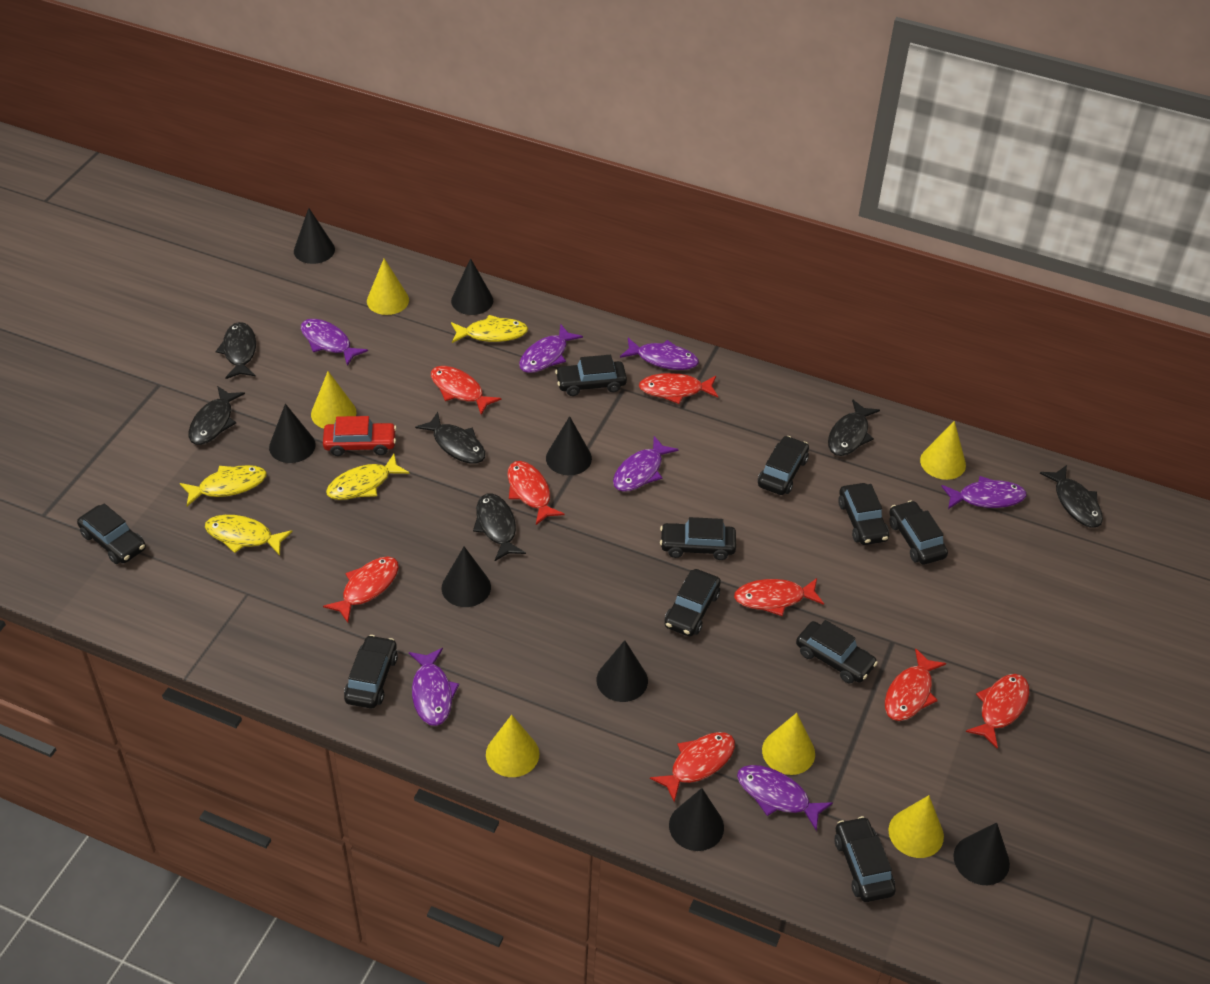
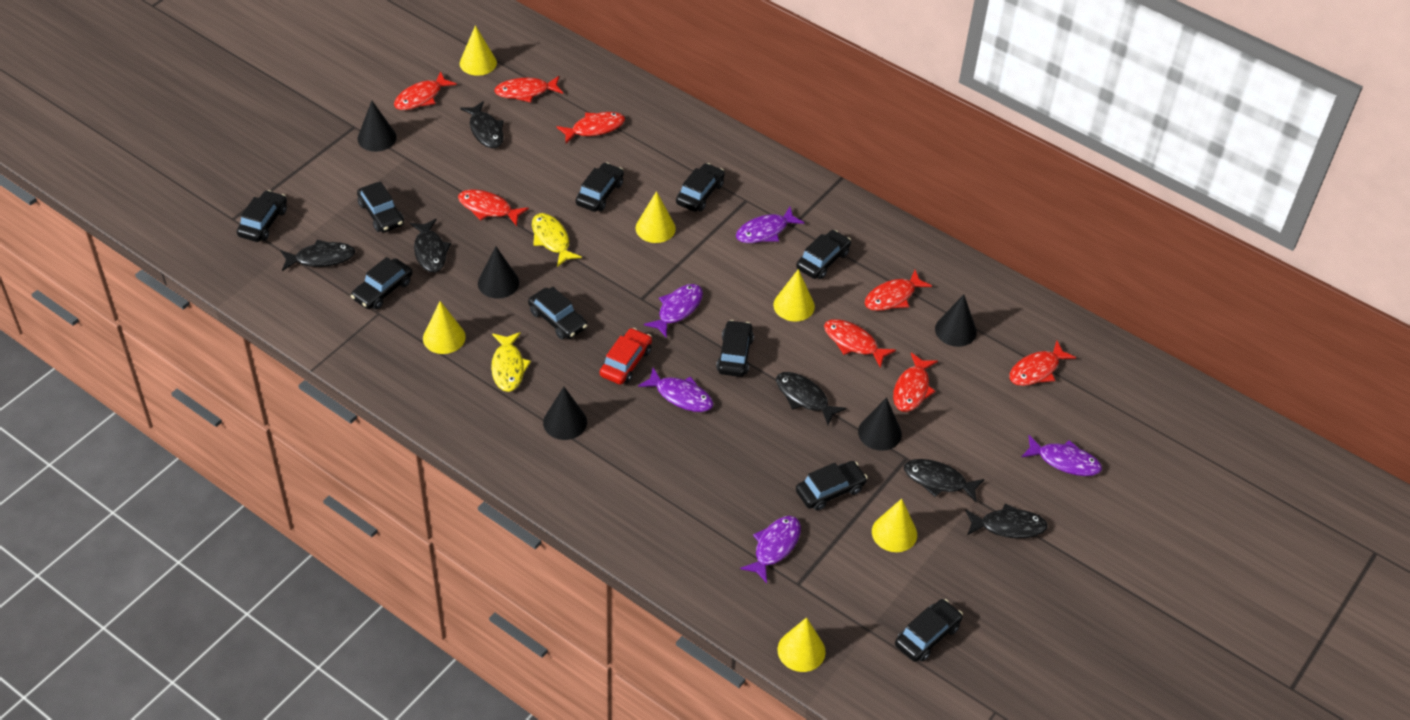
black cone: 8 -> 5
purple fish: 7 -> 5
yellow fish: 4 -> 2

